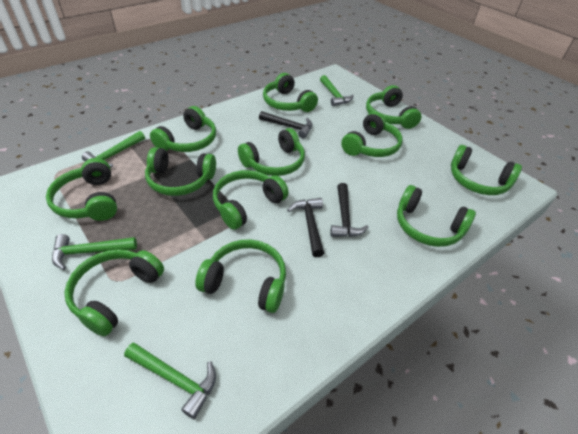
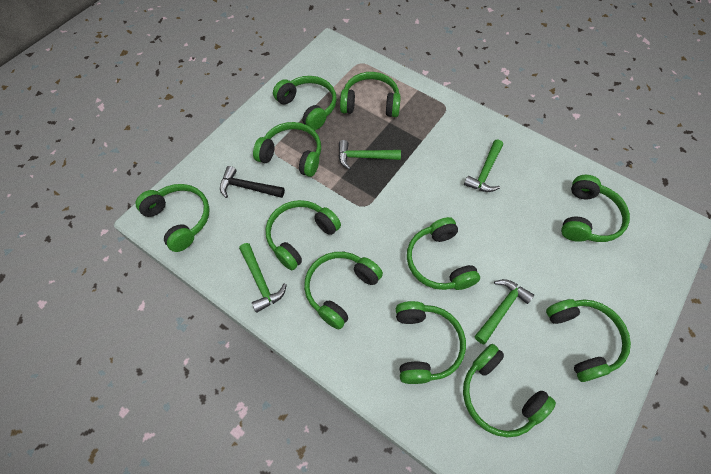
black hammer: 3 -> 1
green headphones: 12 -> 11

